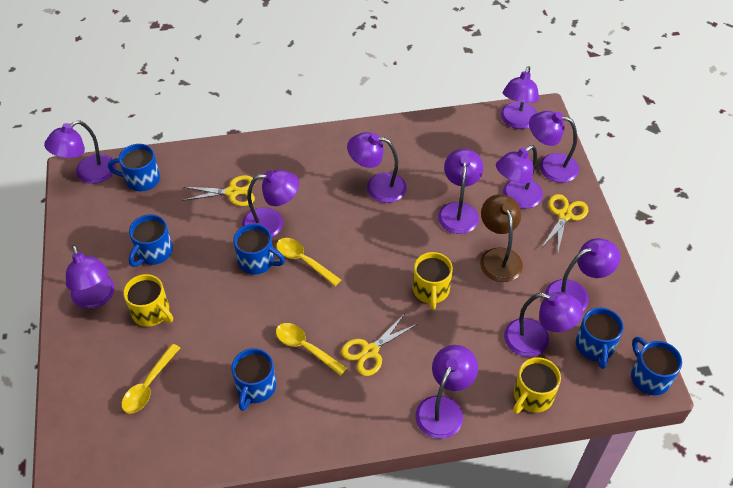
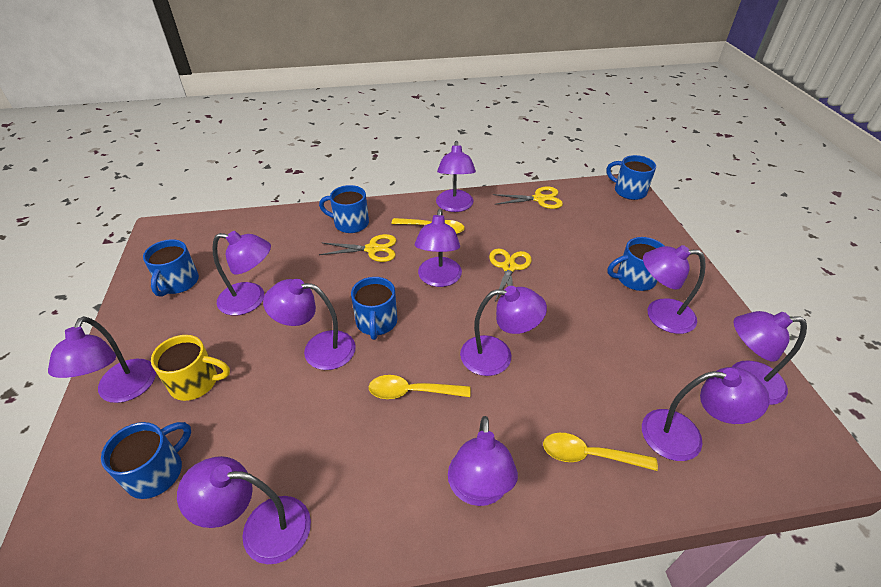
brown lamp: 1 -> 0
yellow mug: 3 -> 1

